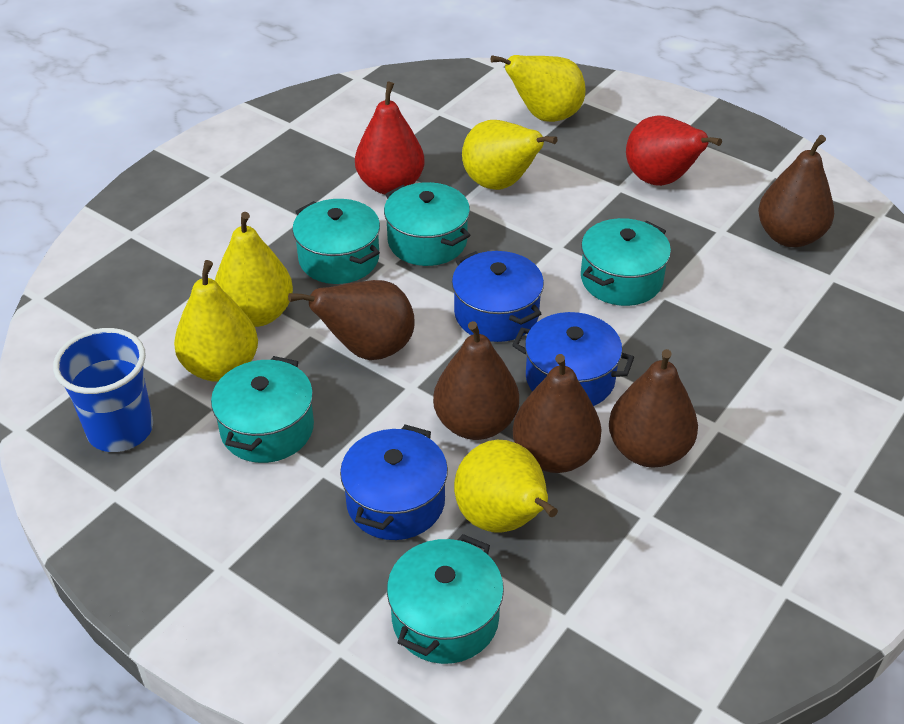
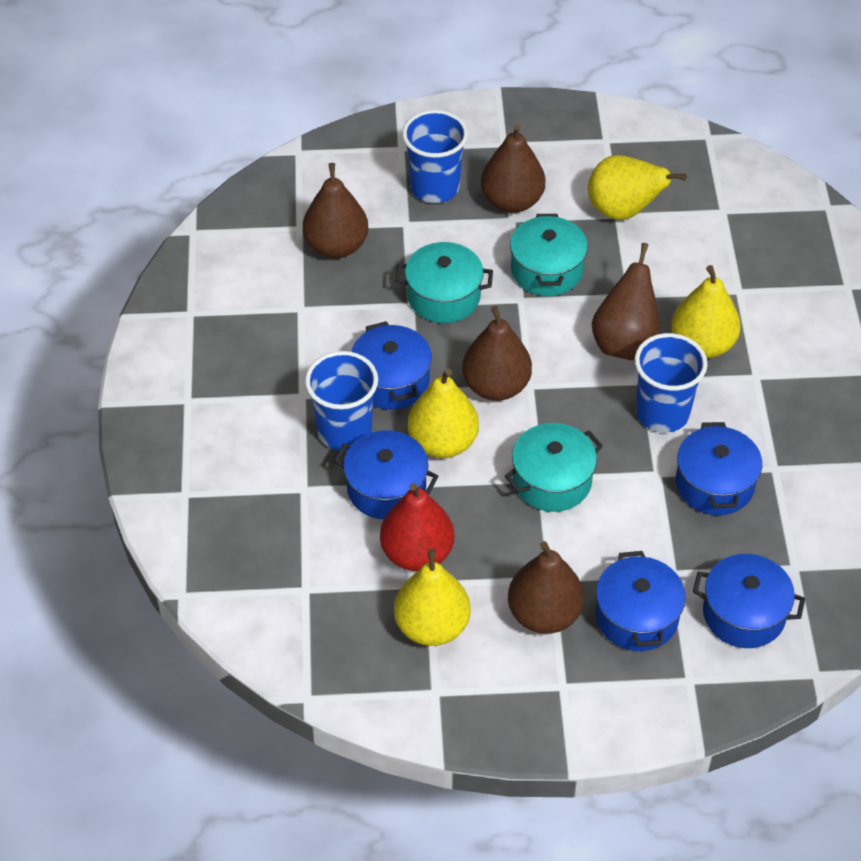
blue cup: 1 -> 3
blue pot: 3 -> 5
red pear: 2 -> 1
turquoise pot: 5 -> 3
yellow pear: 5 -> 4

